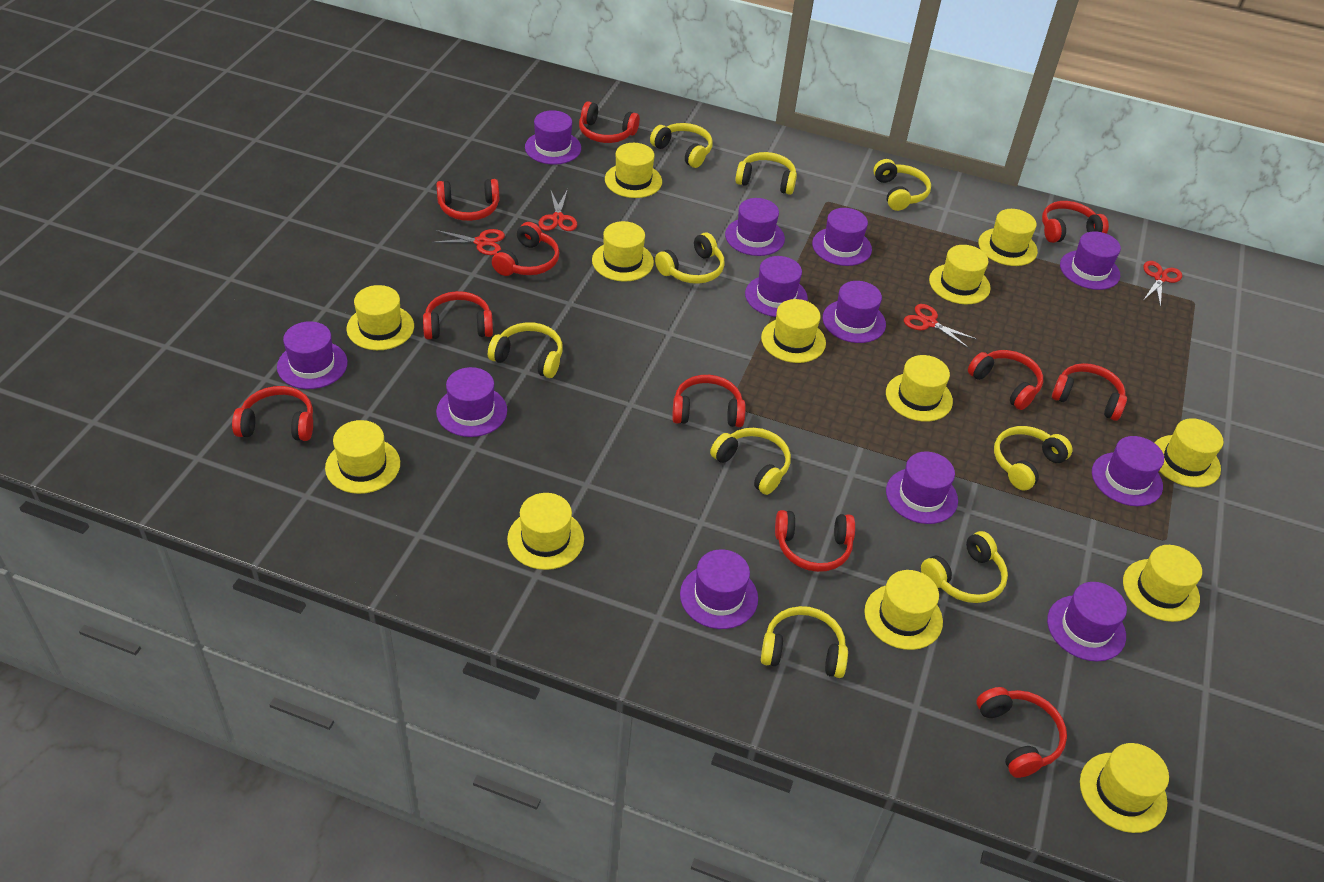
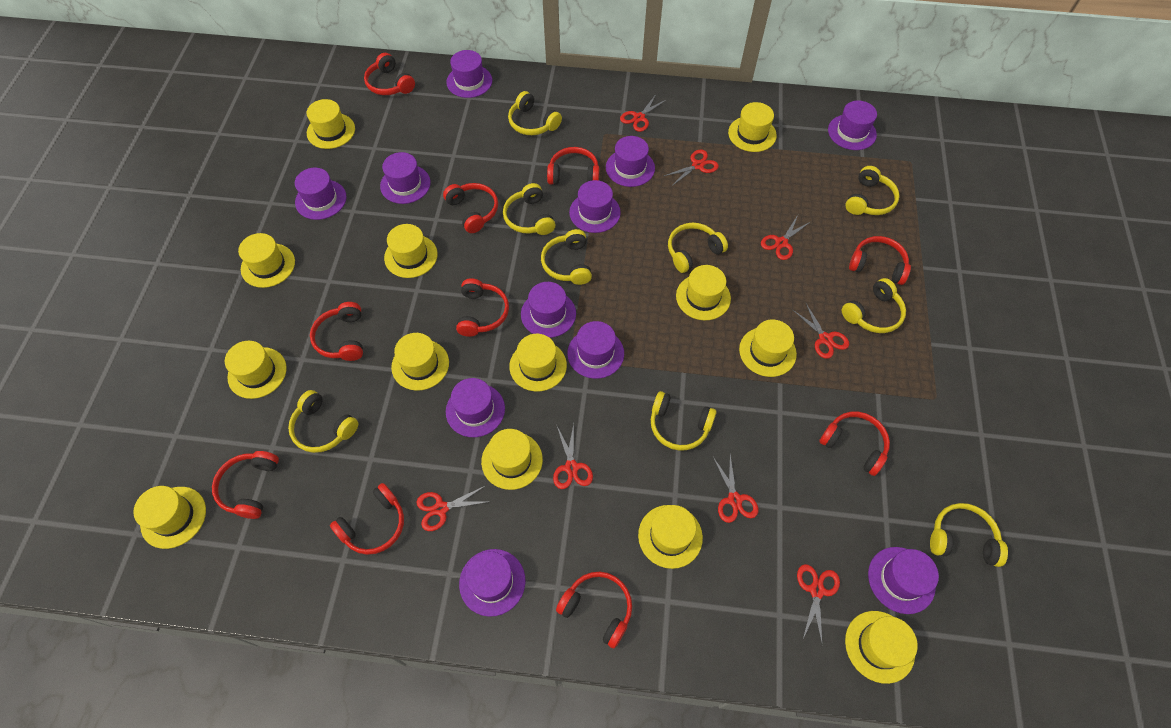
purple hat: 12 -> 11
red headphones: 11 -> 10
red scissors: 4 -> 8

